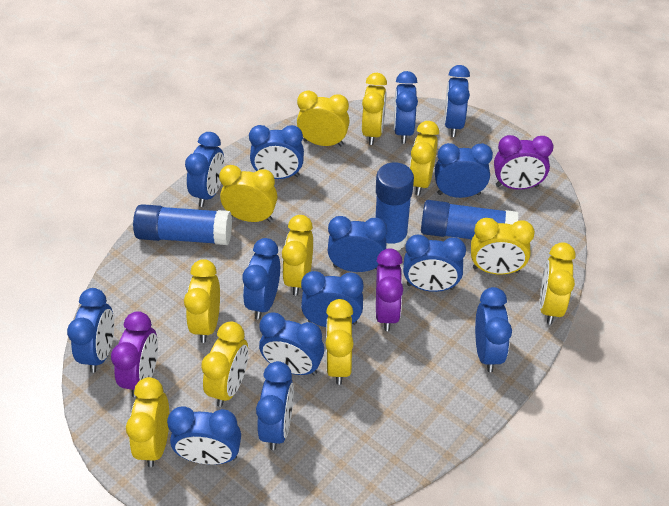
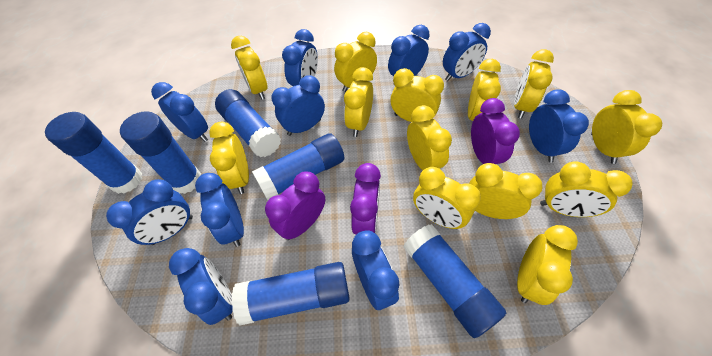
blue clock: 14 -> 10
blue glue stick: 3 -> 6
yellow clock: 11 -> 13

